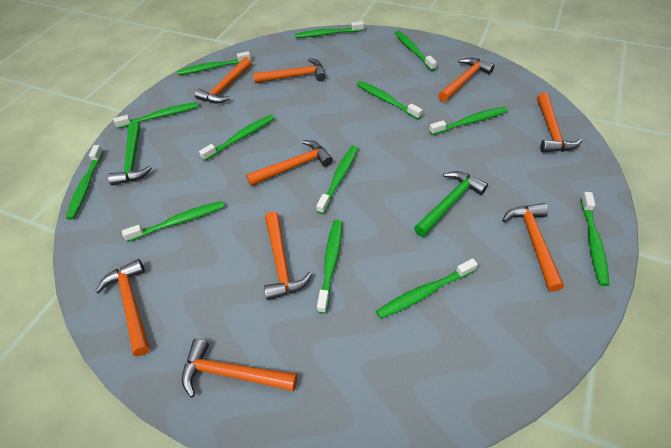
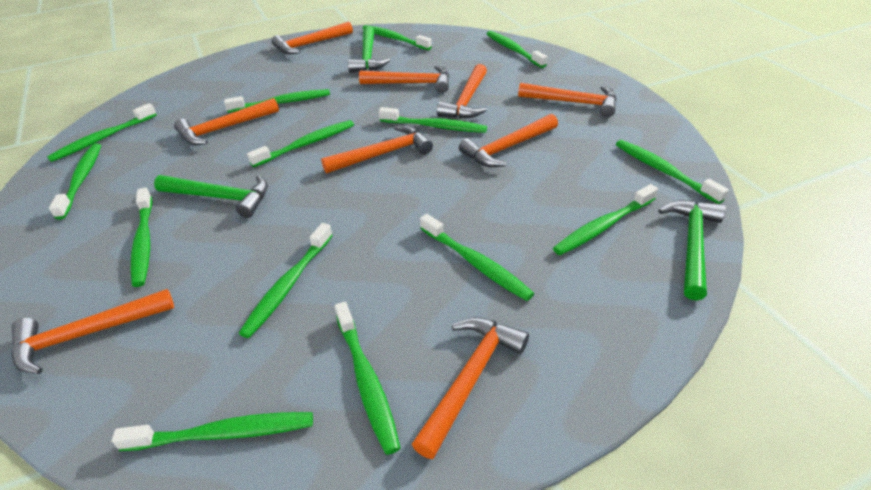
green hammer: 2 -> 3
green toothbrush: 13 -> 14

